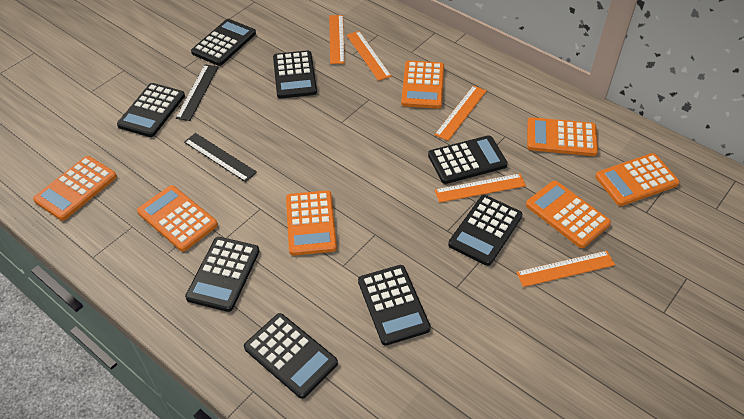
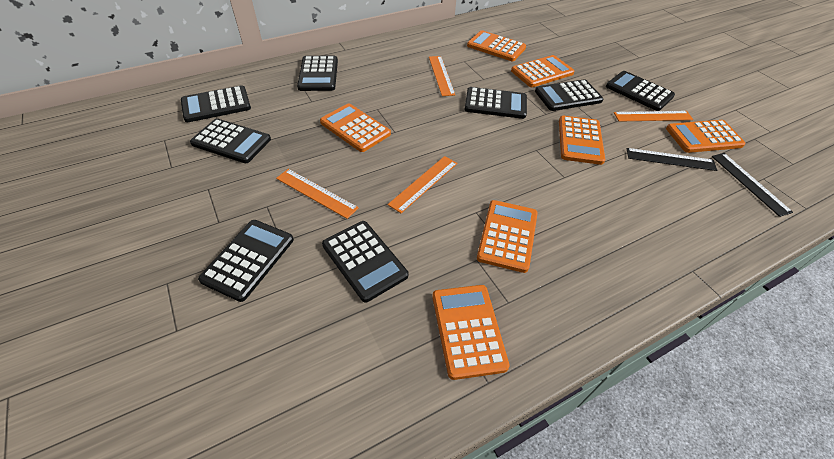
orange ruler: 5 -> 4

